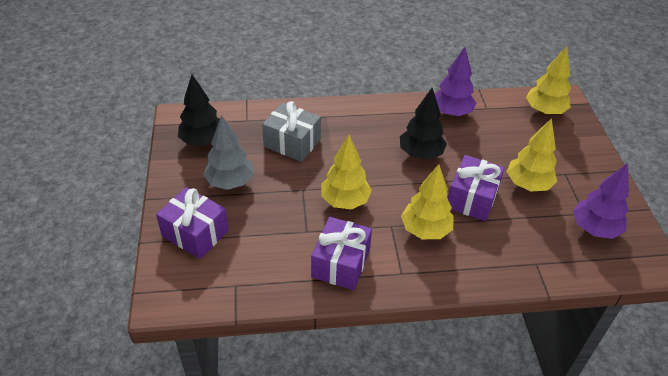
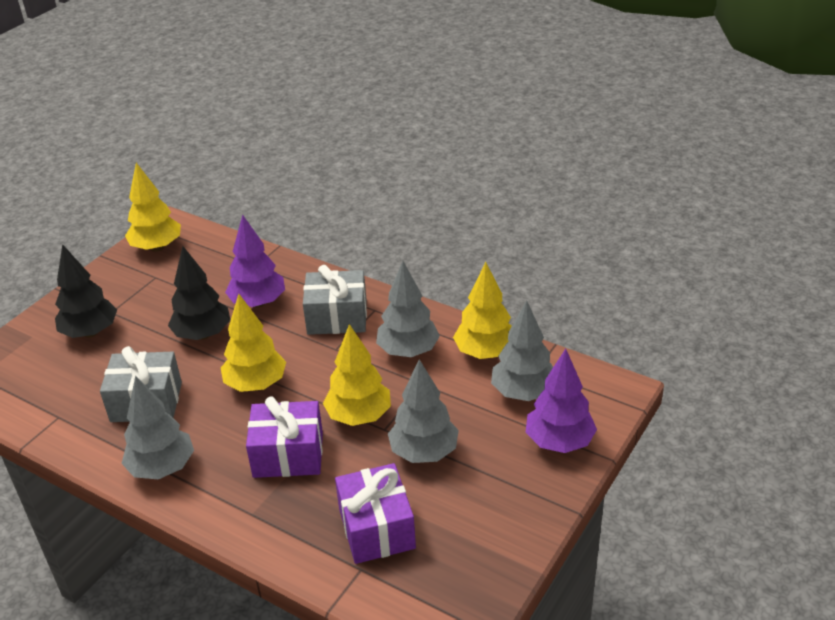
grey gift: 1 -> 2
grey tree: 1 -> 4
purple gift: 3 -> 2

